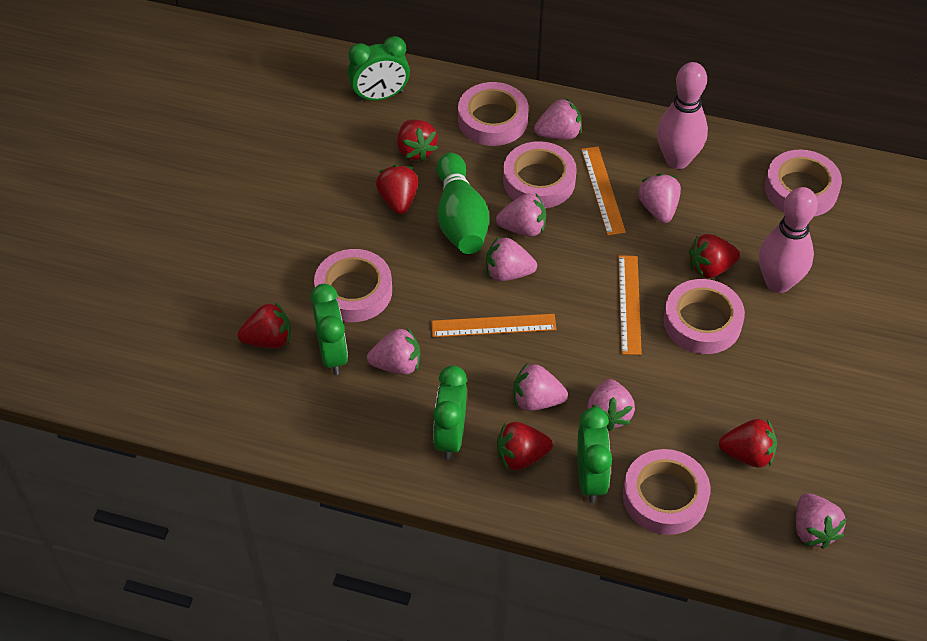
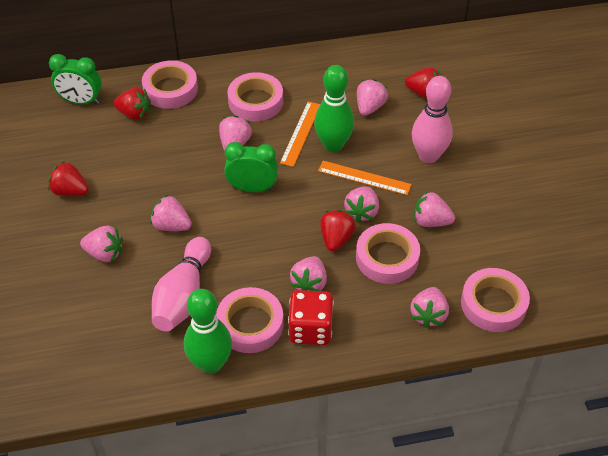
green bowling pin: 1 -> 2
green clock: 4 -> 2
orange ruler: 3 -> 2
pink tape: 6 -> 5
red dice: 0 -> 1
red strawberry: 6 -> 4

